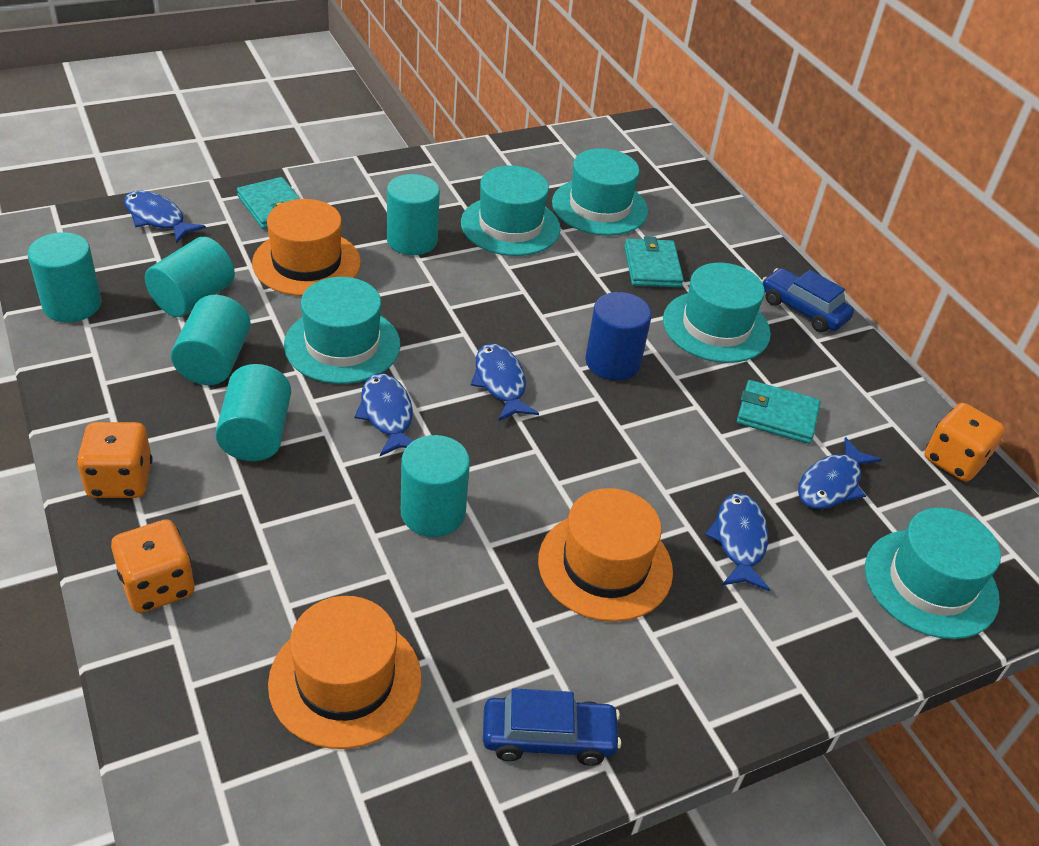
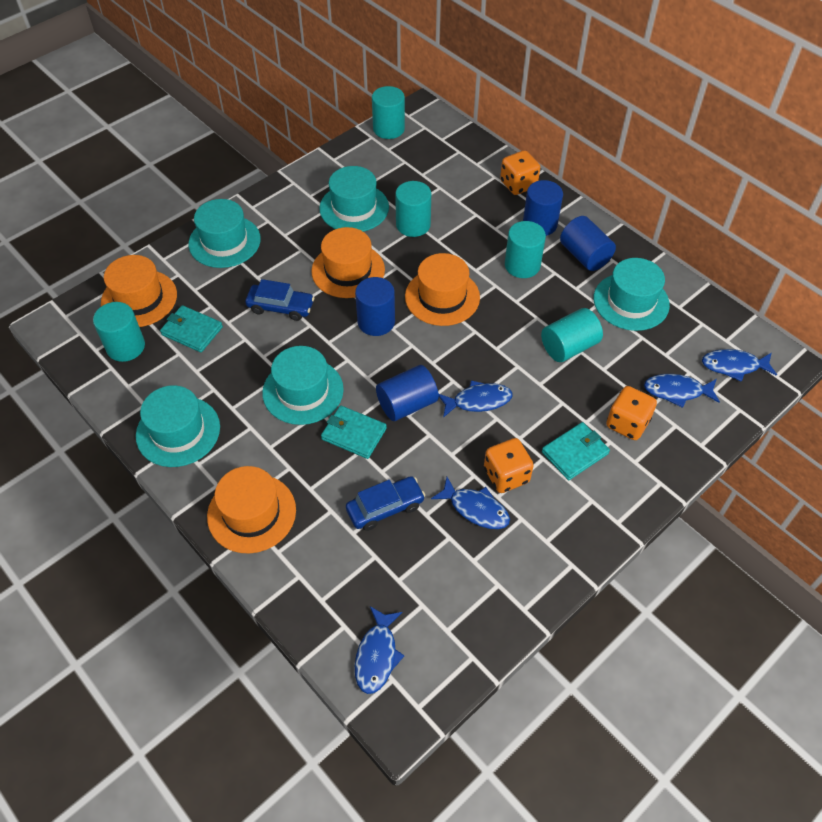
blue cylinder: 1 -> 4
orange hat: 3 -> 4
turquoise cylinder: 6 -> 5

